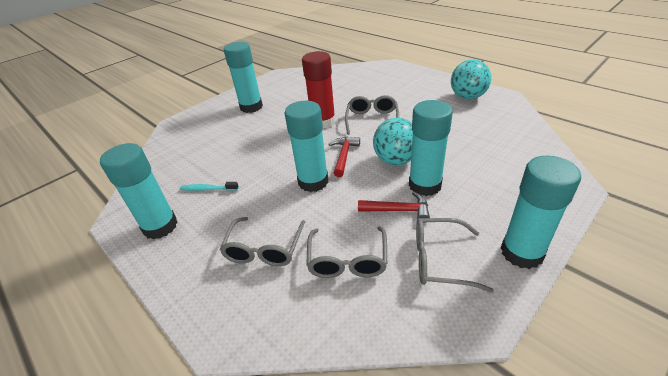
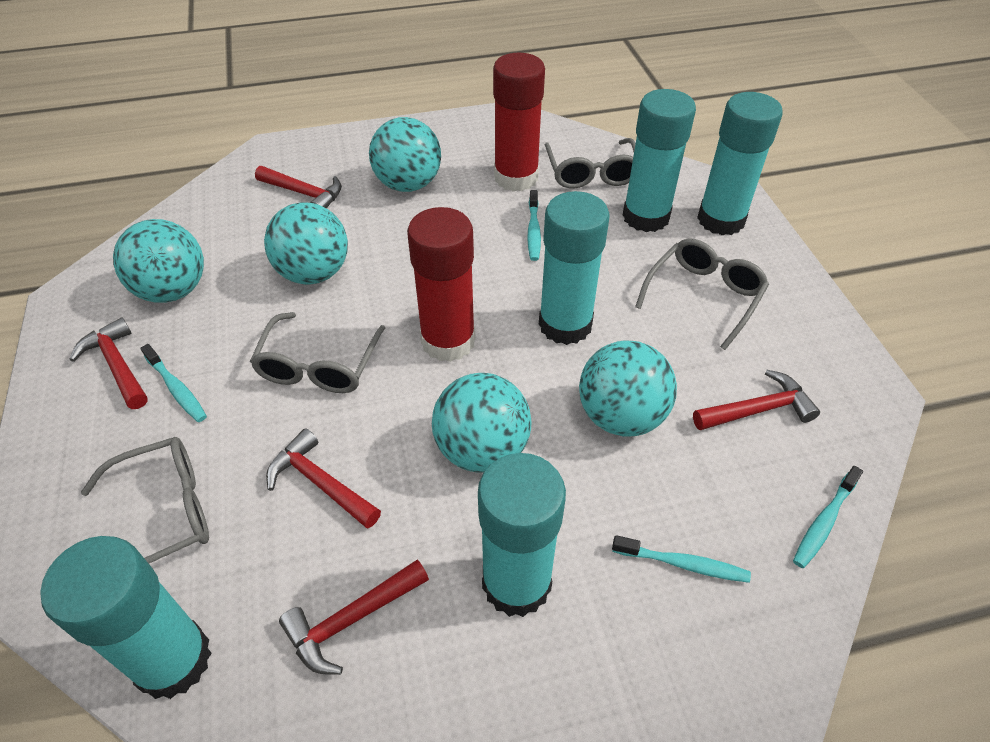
red glue stick: 1 -> 2
red hammer: 2 -> 5
turquoise ball: 2 -> 5
turquoise toothbrush: 1 -> 4

